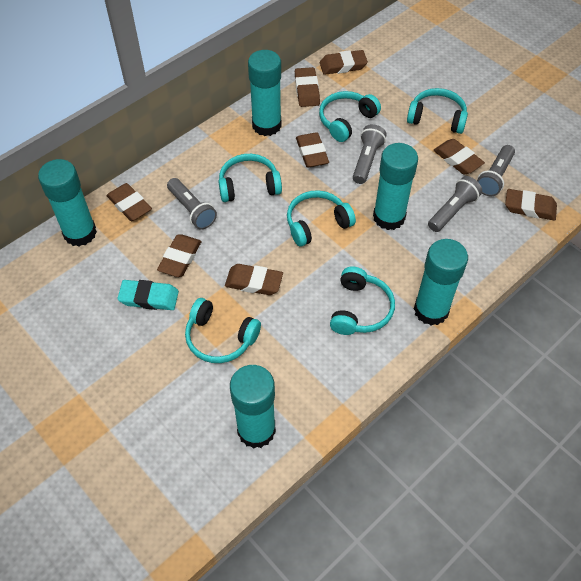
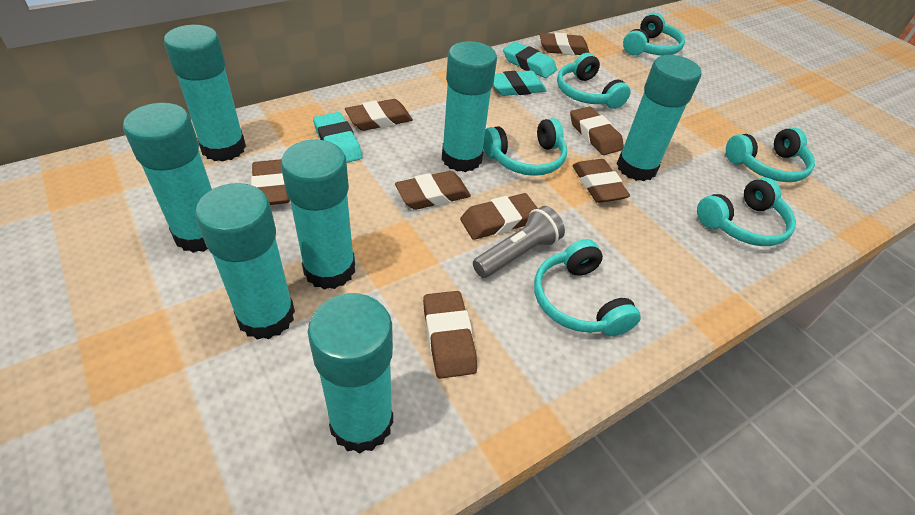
grey flashlight: 4 -> 1
turquoise eraser: 1 -> 3
turquoise glue stick: 5 -> 7

